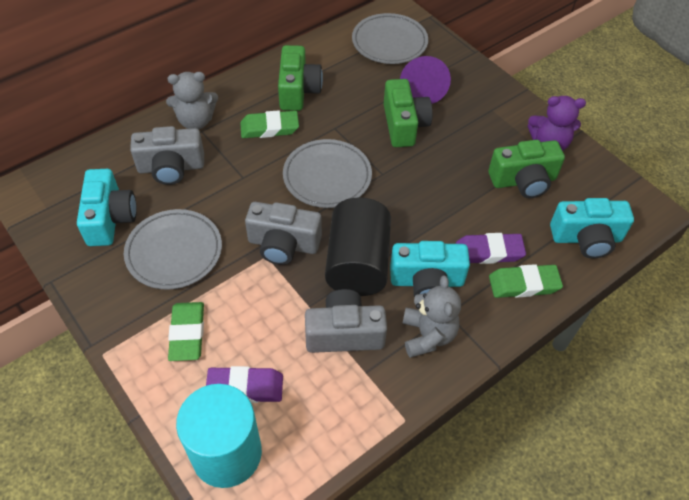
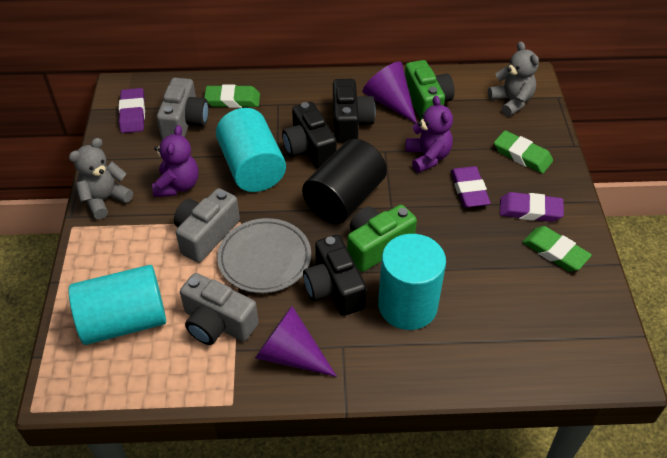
black camera: 0 -> 3
green camera: 3 -> 2
grey plate: 3 -> 1
purple cone: 1 -> 2
purple eraser: 2 -> 3
purple teddy bear: 1 -> 2
turquoise camera: 3 -> 0
turquoise cylinder: 1 -> 3

